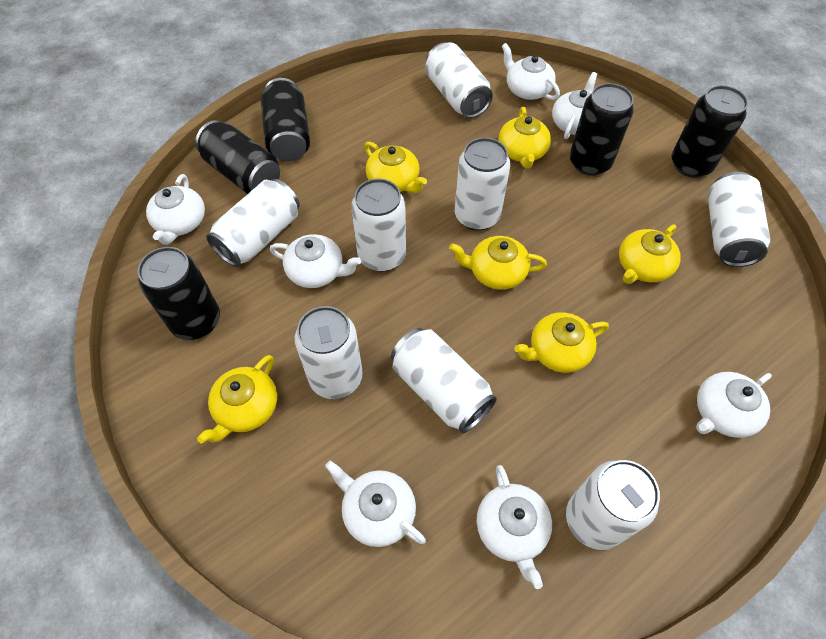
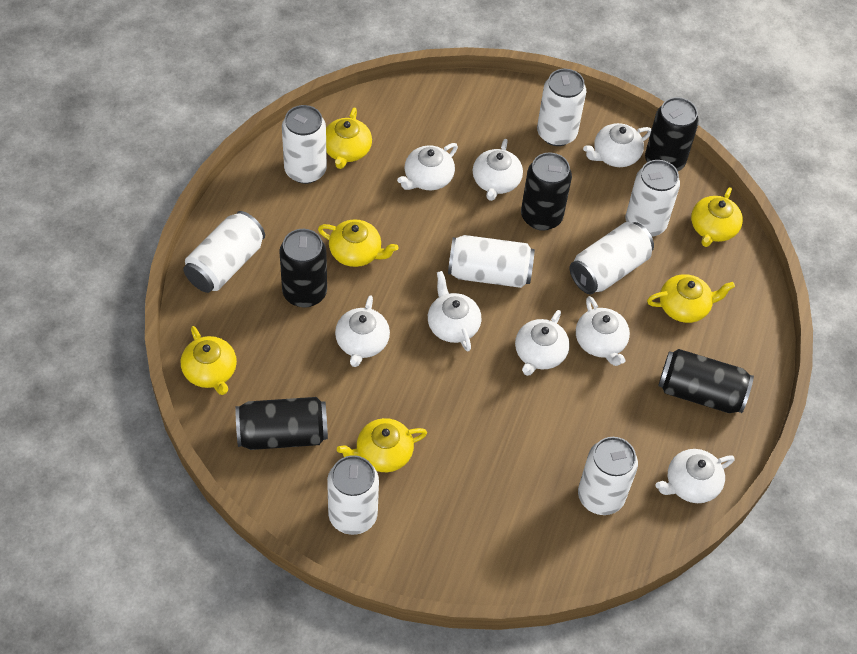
white teapot: 7 -> 8

